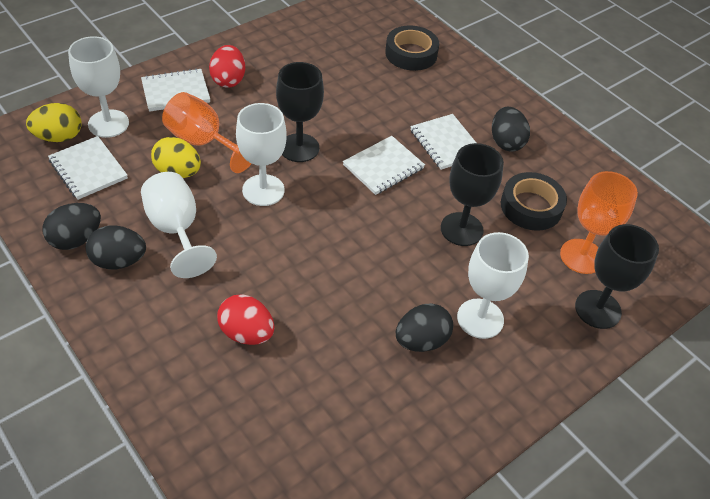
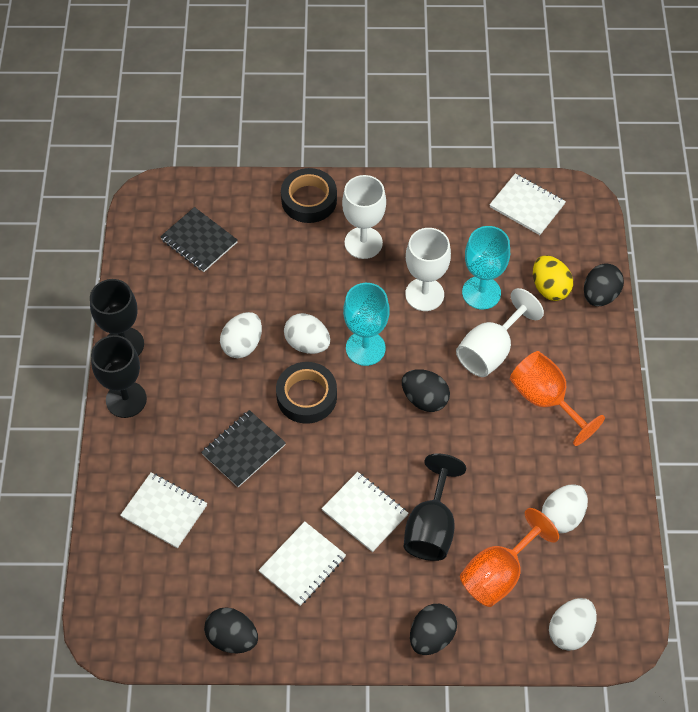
black notebook: 0 -> 2
red egg: 2 -> 0
turquoise goblet: 0 -> 2
white egg: 0 -> 4
white goblet: 4 -> 3
yellow egg: 2 -> 1

